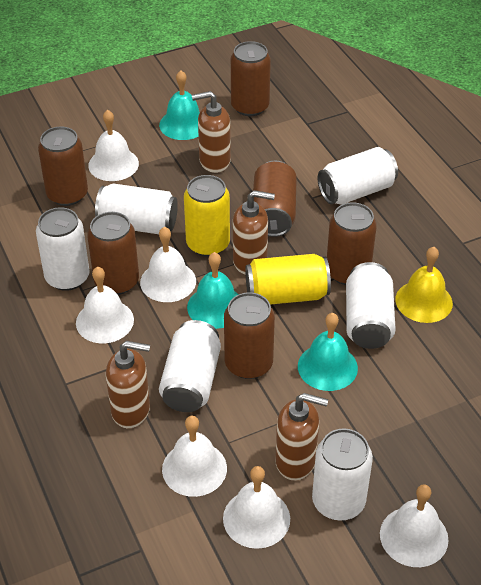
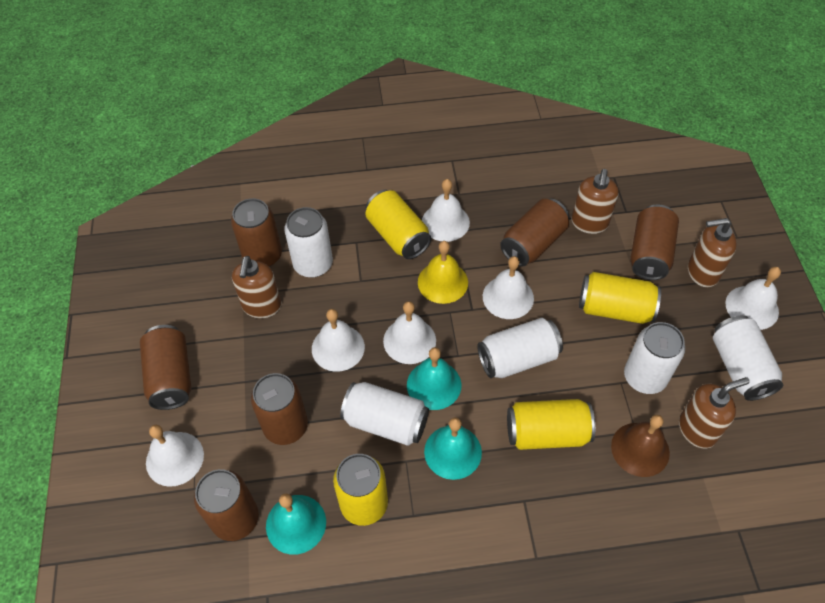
brown bell: 0 -> 1
white can: 6 -> 5
yellow can: 2 -> 4

